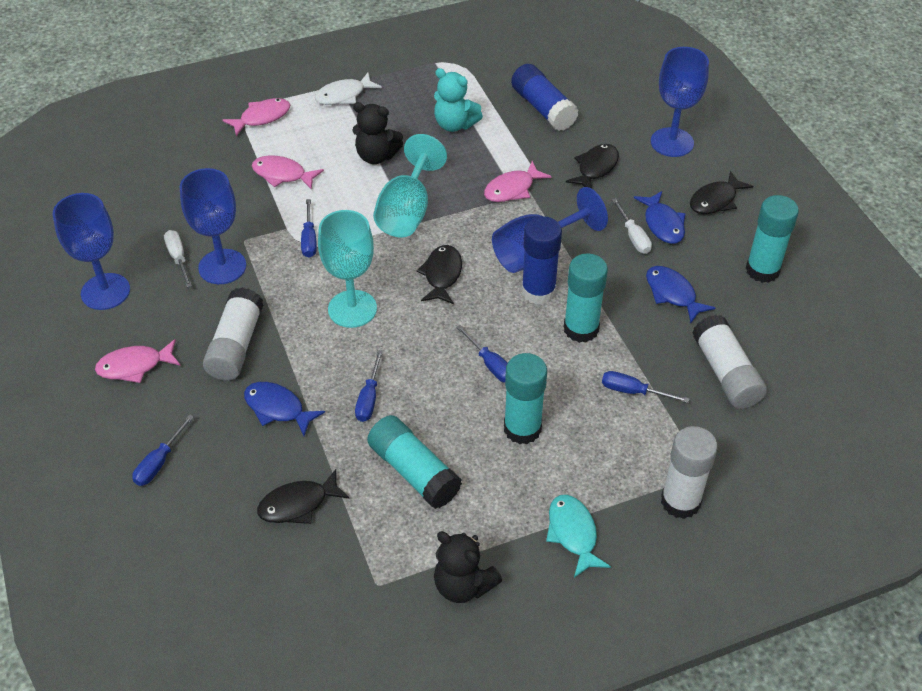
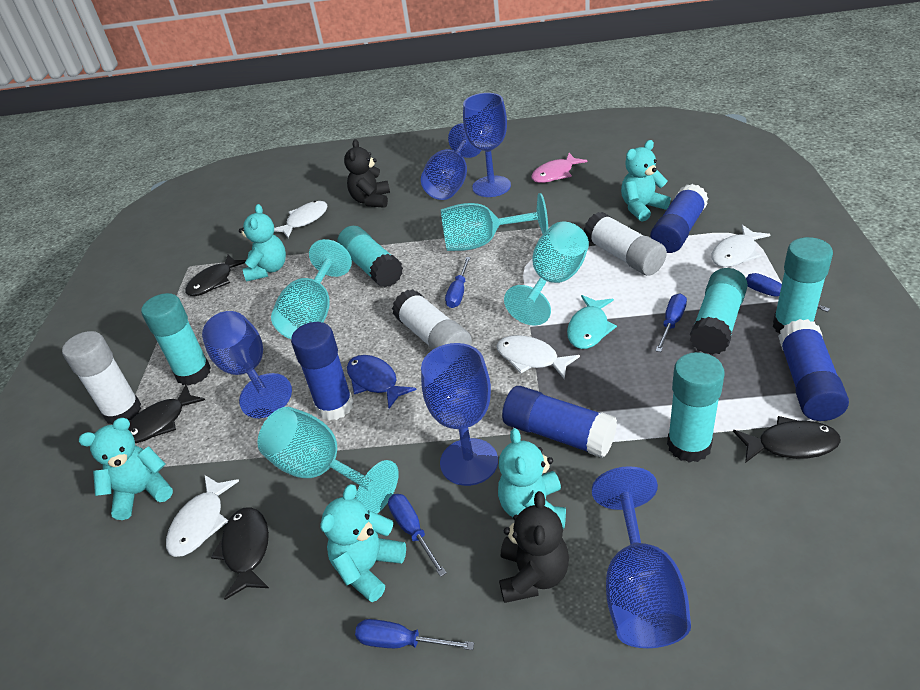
blue fish: 3 -> 1
blue glue stick: 2 -> 4
blue goblet: 4 -> 5
pink fish: 4 -> 1
turquoise glue stick: 4 -> 5
turquoise goblet: 2 -> 4
turquoise teddy bear: 1 -> 5
white fish: 1 -> 4
white screwdriver: 2 -> 0

